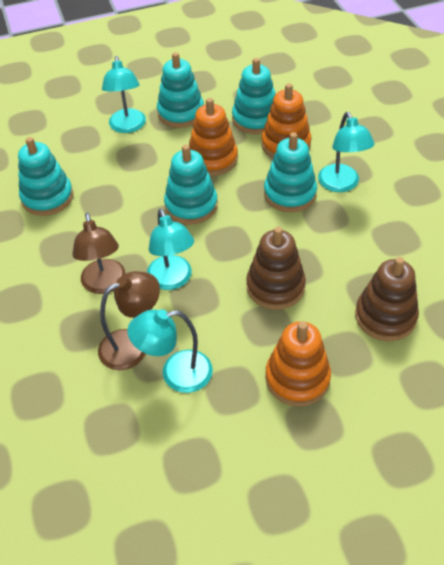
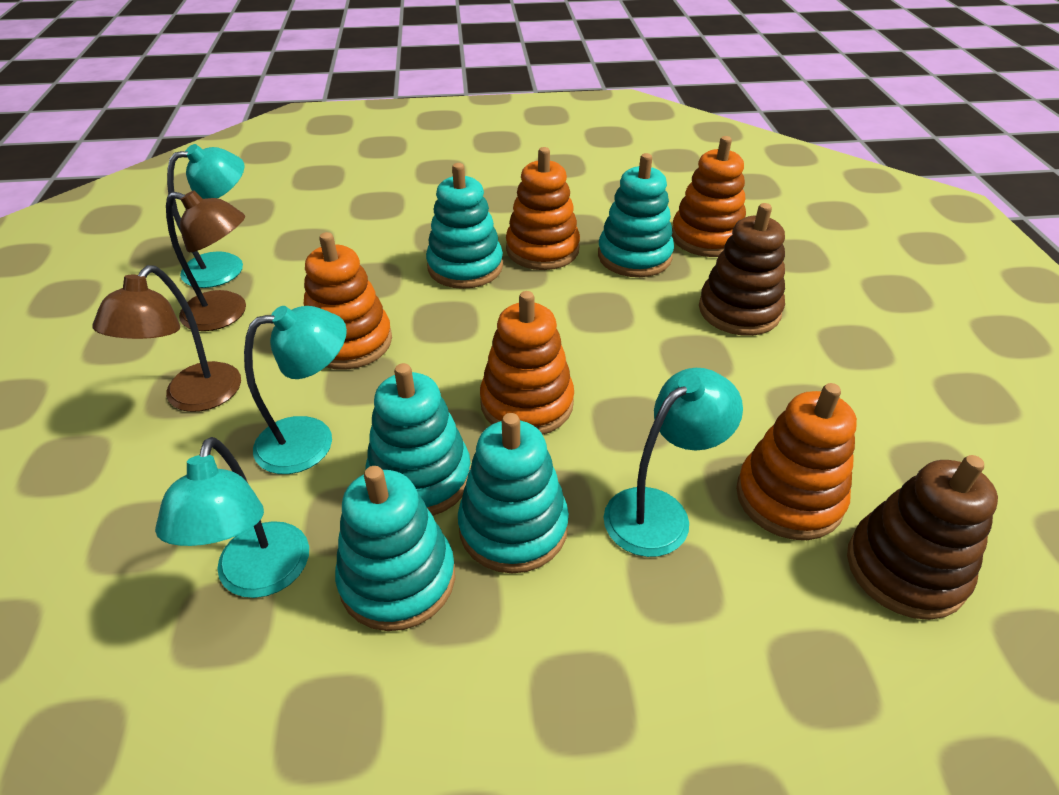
orange stacking toy: 3 -> 5

